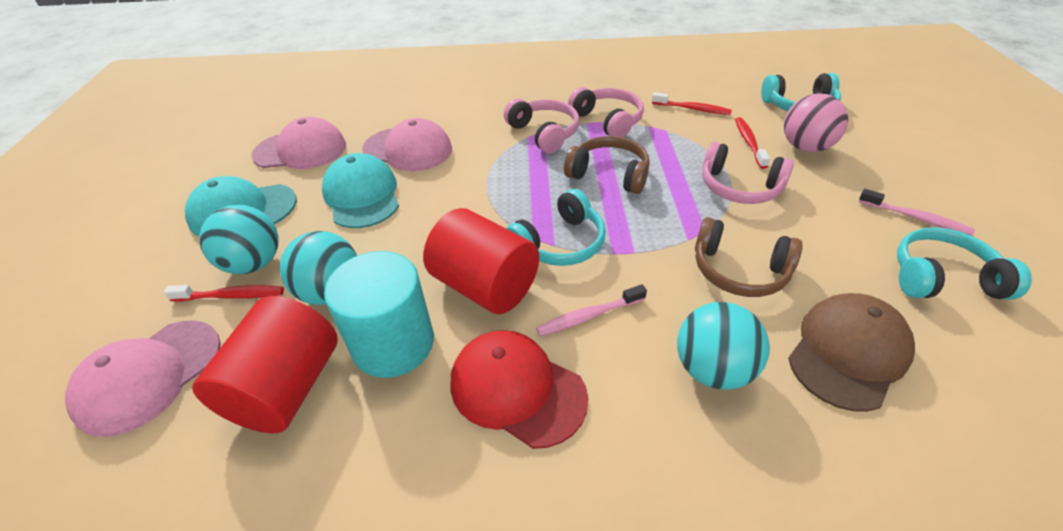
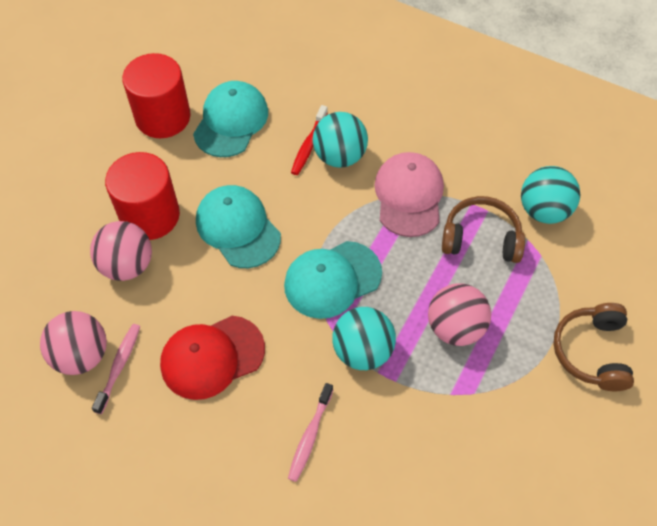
brown cap: 1 -> 0
pink ball: 1 -> 3
pink cap: 3 -> 1
pink headphones: 3 -> 0
red toothbrush: 3 -> 1
turquoise cap: 2 -> 3
turquoise cylinder: 1 -> 0
turquoise headphones: 3 -> 0

